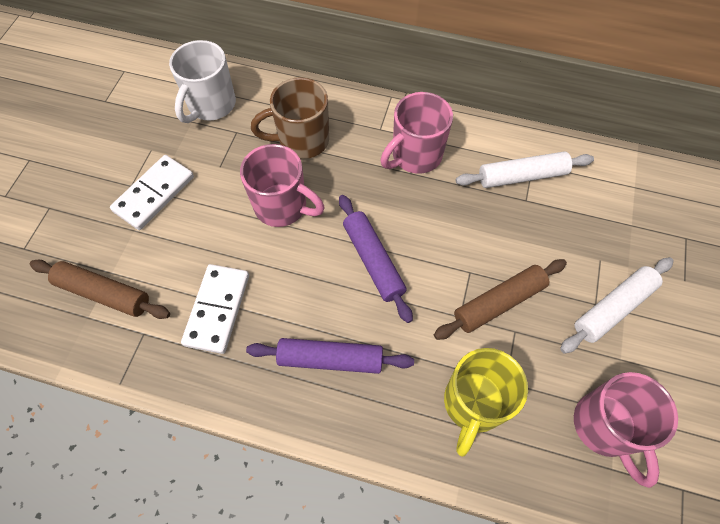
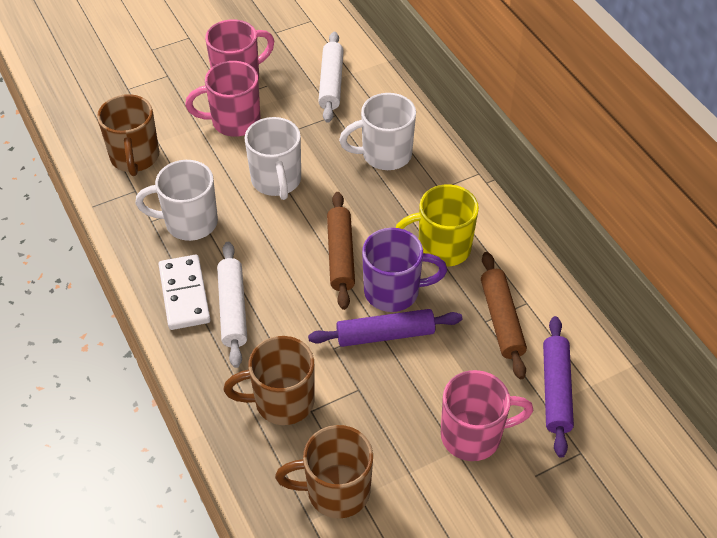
brown mug: 1 -> 3
purple mug: 0 -> 1
white domino: 2 -> 1
white mug: 1 -> 3

